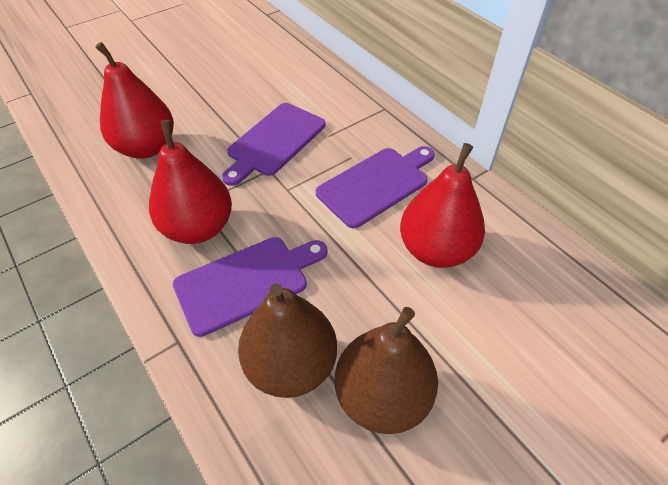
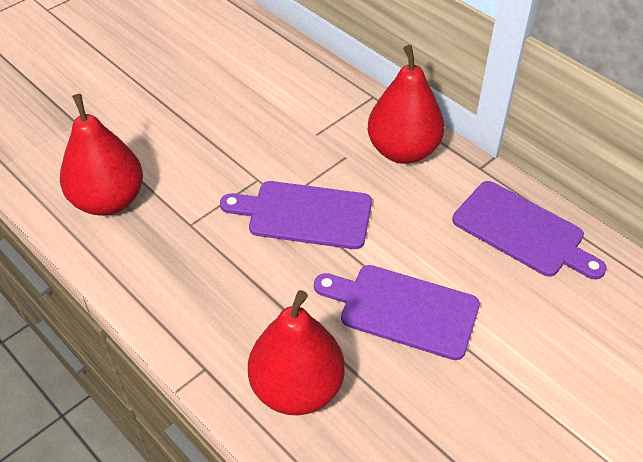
brown pear: 2 -> 0

